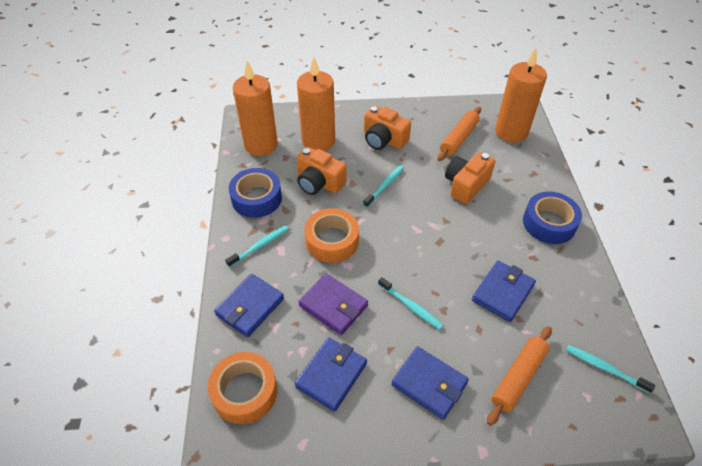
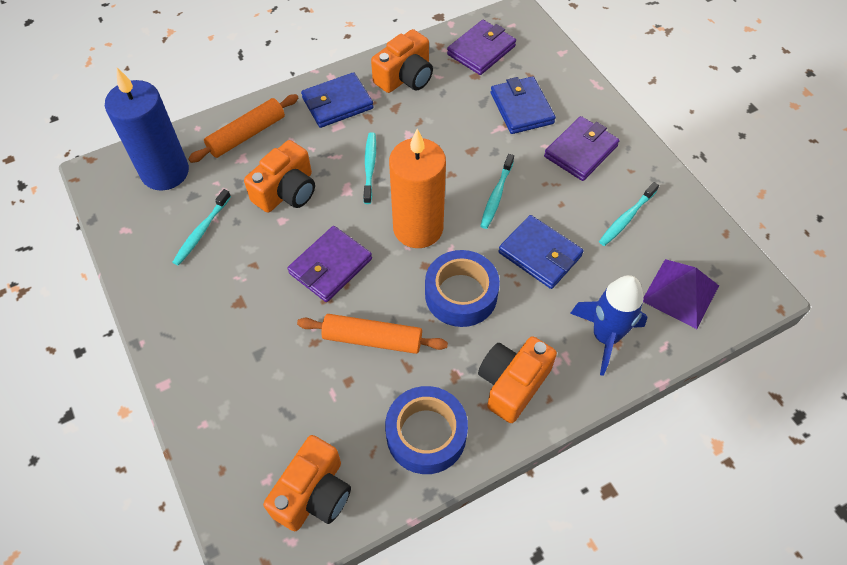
blue candle: 0 -> 1
blue rocket: 0 -> 1
blue wallet: 4 -> 3
orange camera: 3 -> 4
orange candle: 3 -> 1
orange tape: 2 -> 0
purple pyramid: 0 -> 1
purple wallet: 1 -> 3

